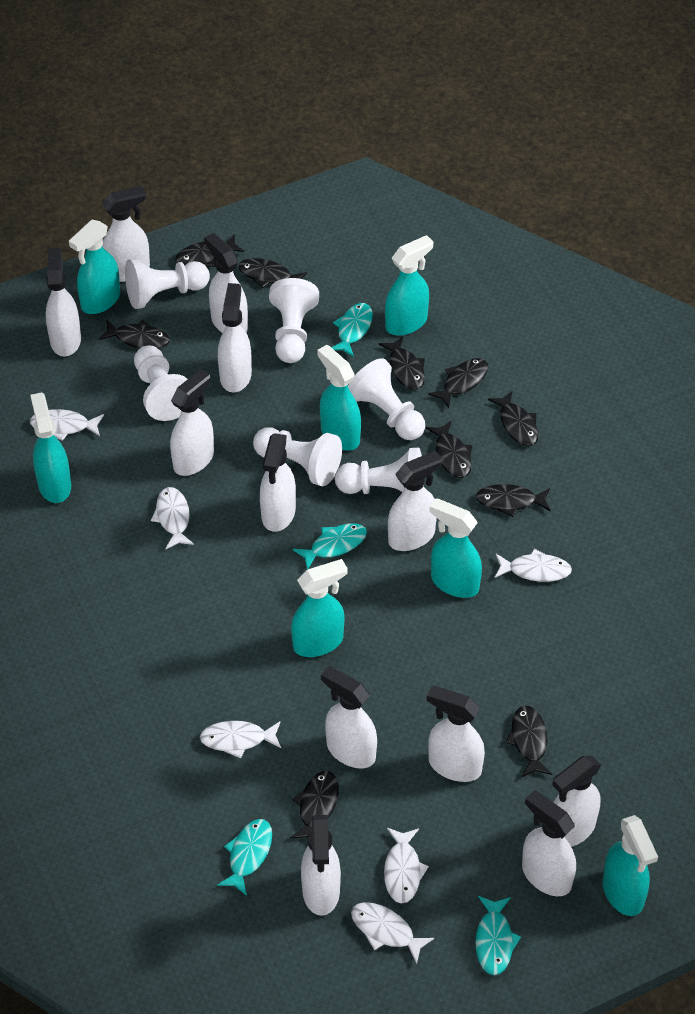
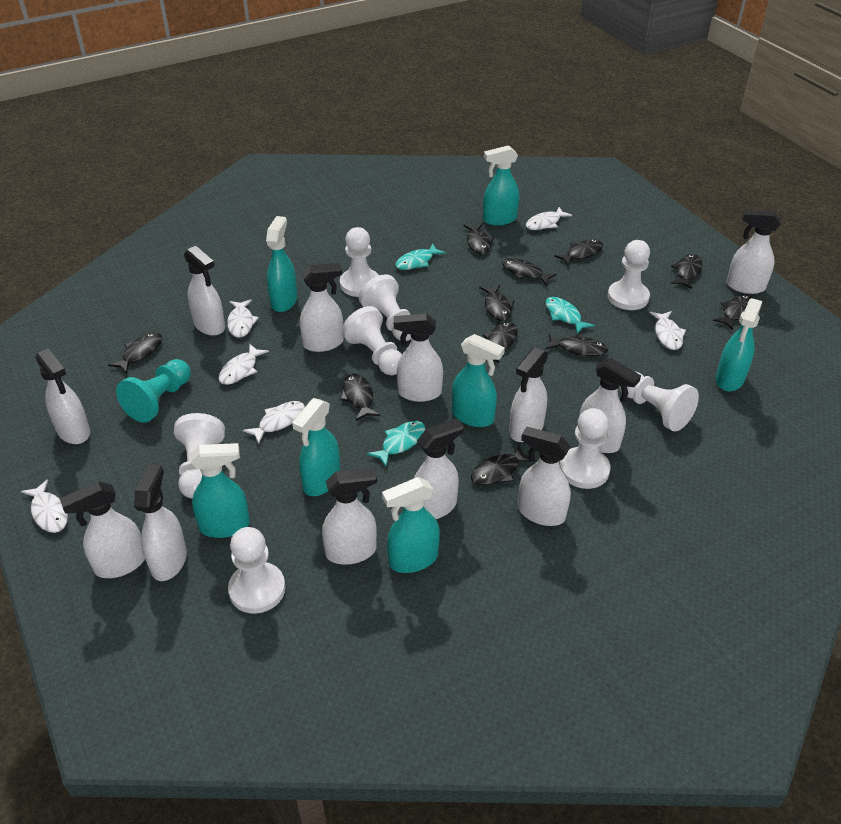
black fish: 10 -> 11
turquoise fish: 4 -> 3
turquoise pawn: 0 -> 1
white pawn: 6 -> 8

